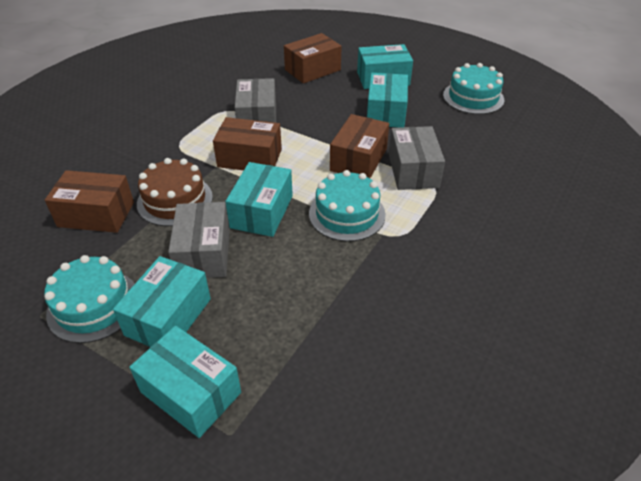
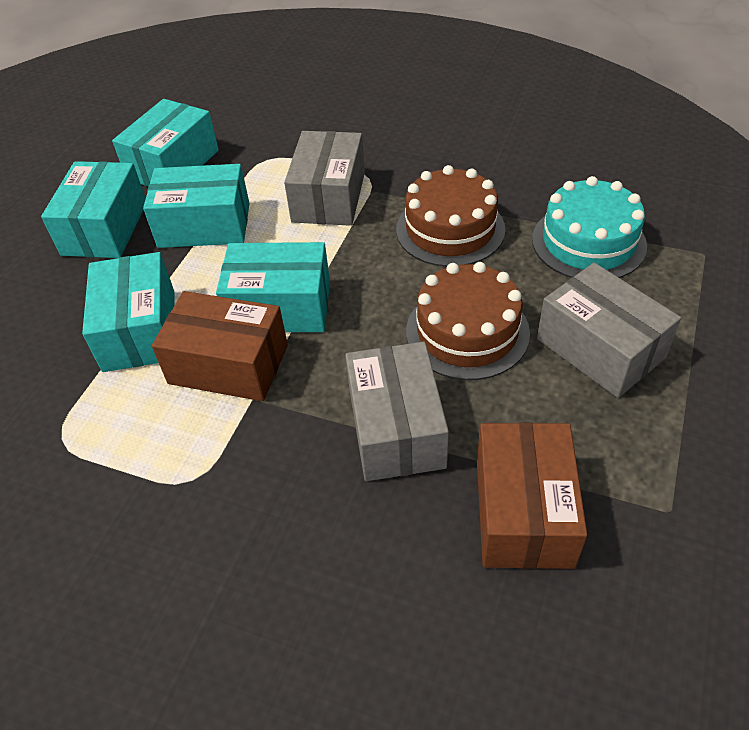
brown box: 4 -> 2
brown cake: 1 -> 2
turquoise cake: 3 -> 1

